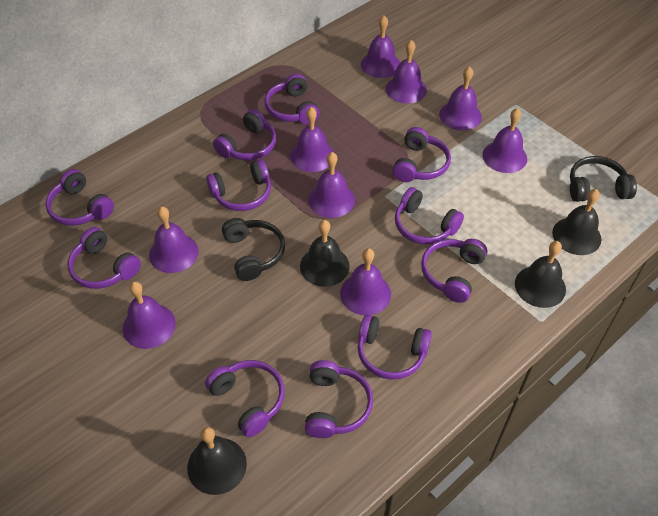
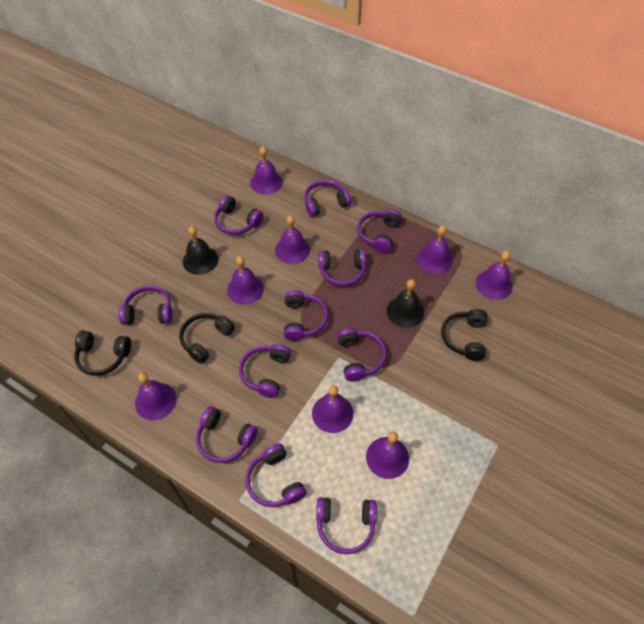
black bell: 4 -> 2
black headphones: 2 -> 3
purple bell: 9 -> 8

